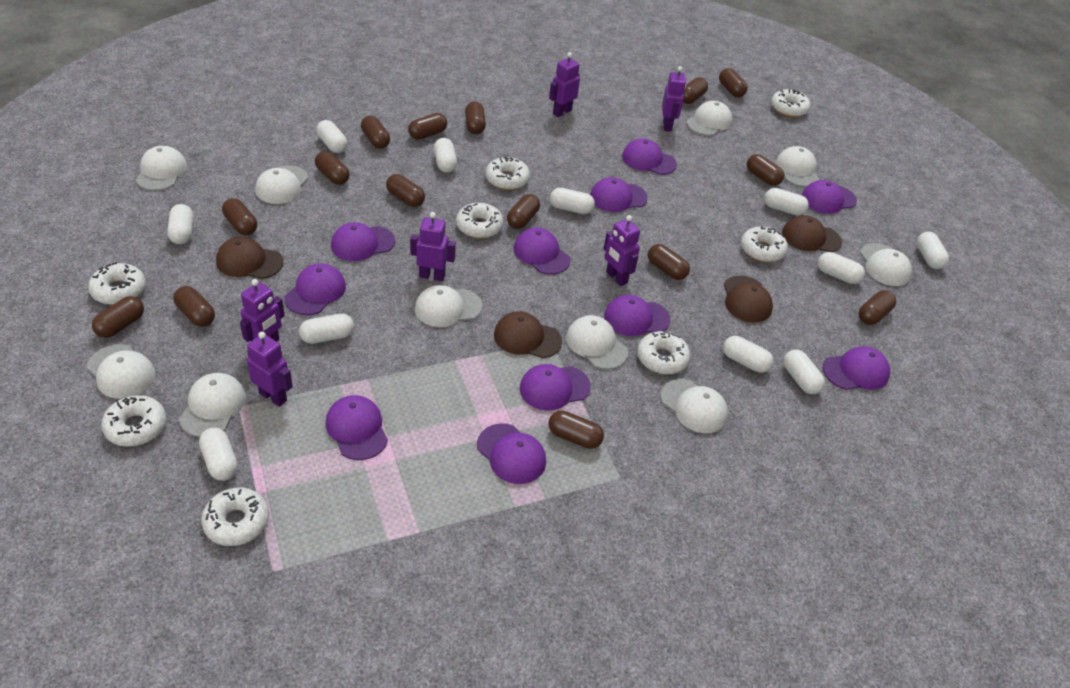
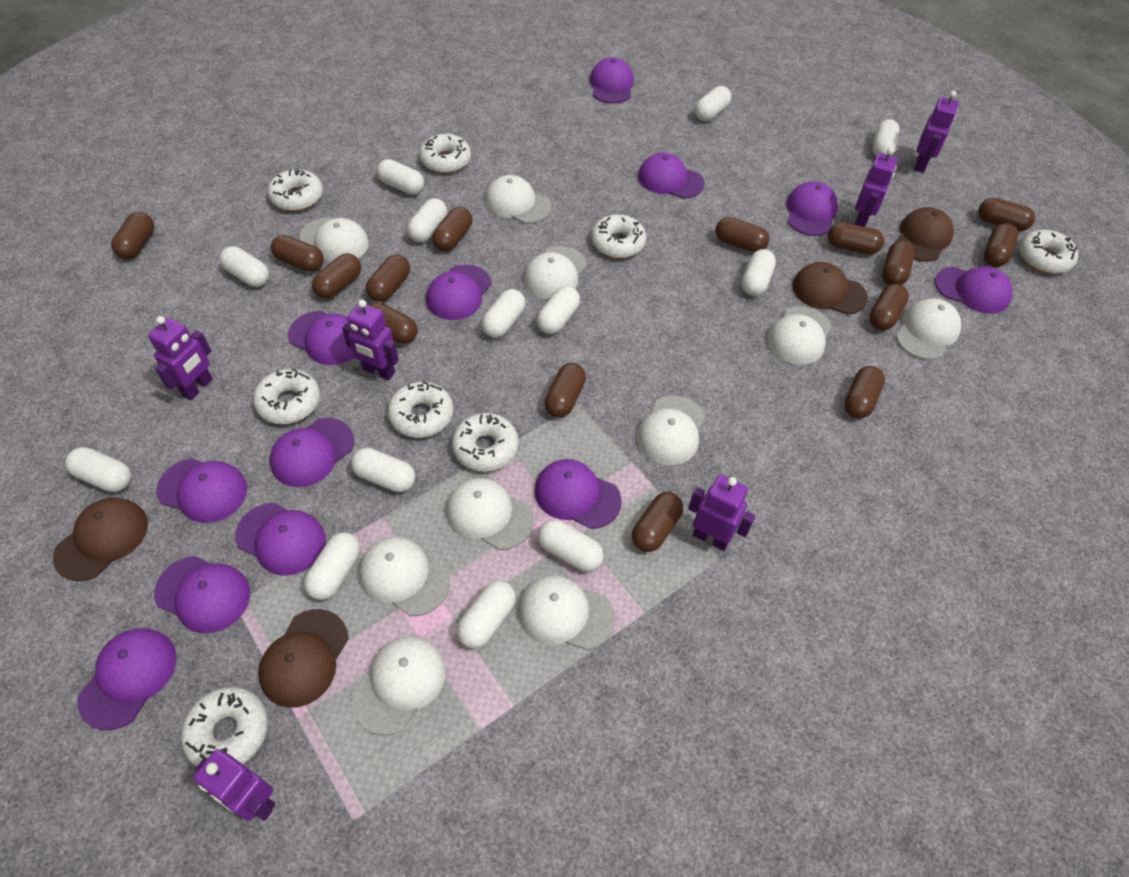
purple cap: 11 -> 12
white capsule: 11 -> 13

